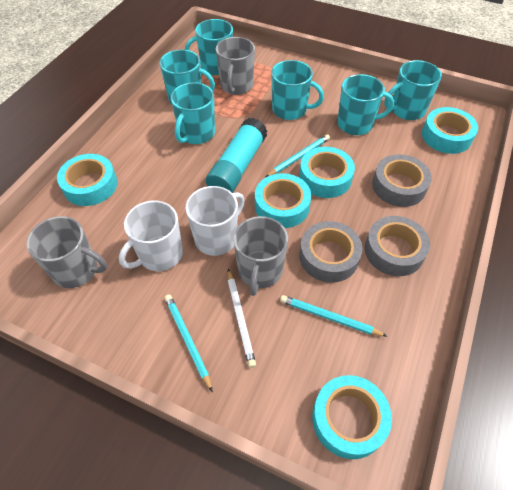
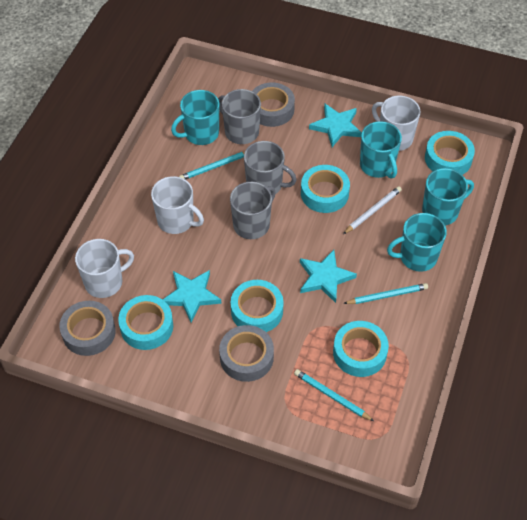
turquoise glue stick: 1 -> 0
turquoise mug: 6 -> 4
turquoise star: 0 -> 3
white mug: 2 -> 3

